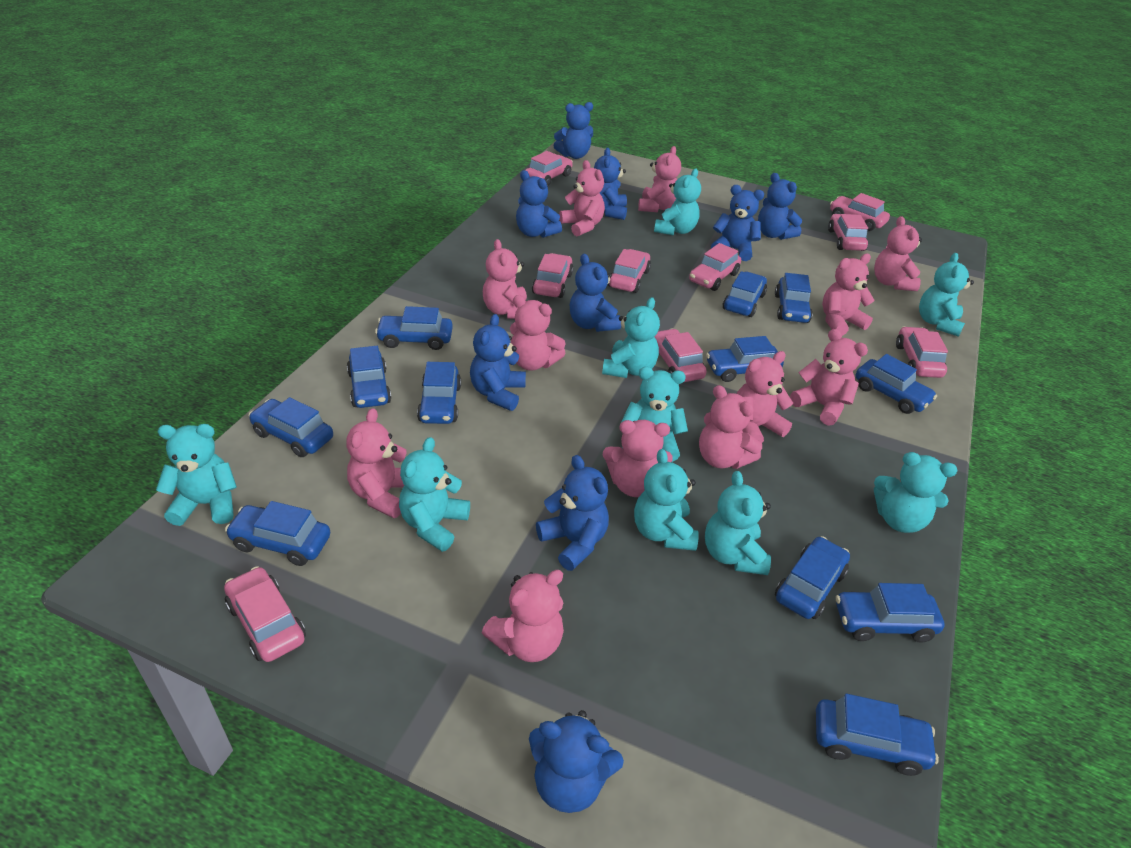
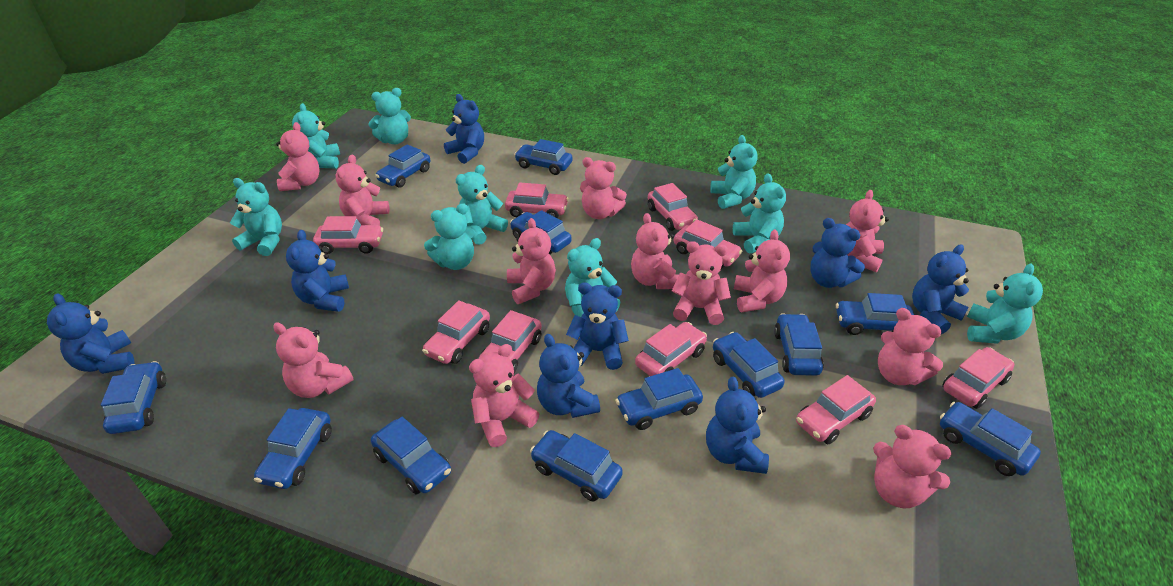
blue teddy bear: 9 -> 8

